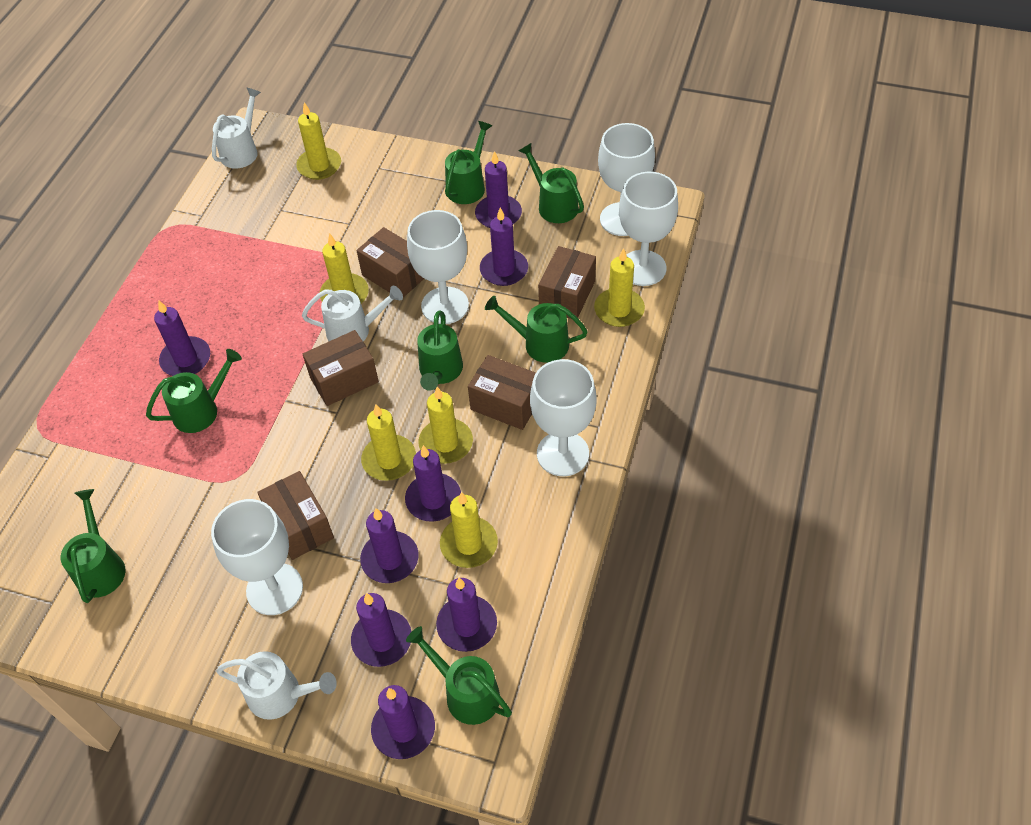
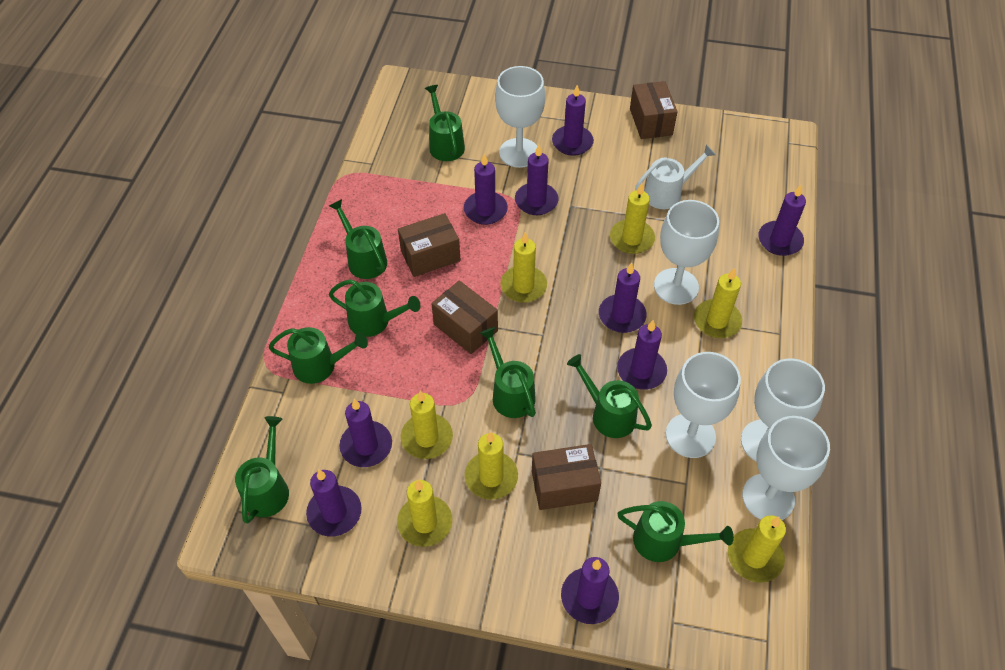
brown box: 5 -> 4
green watering can: 7 -> 8
purple candle: 8 -> 9
white watering can: 3 -> 1
yellow candle: 6 -> 7

